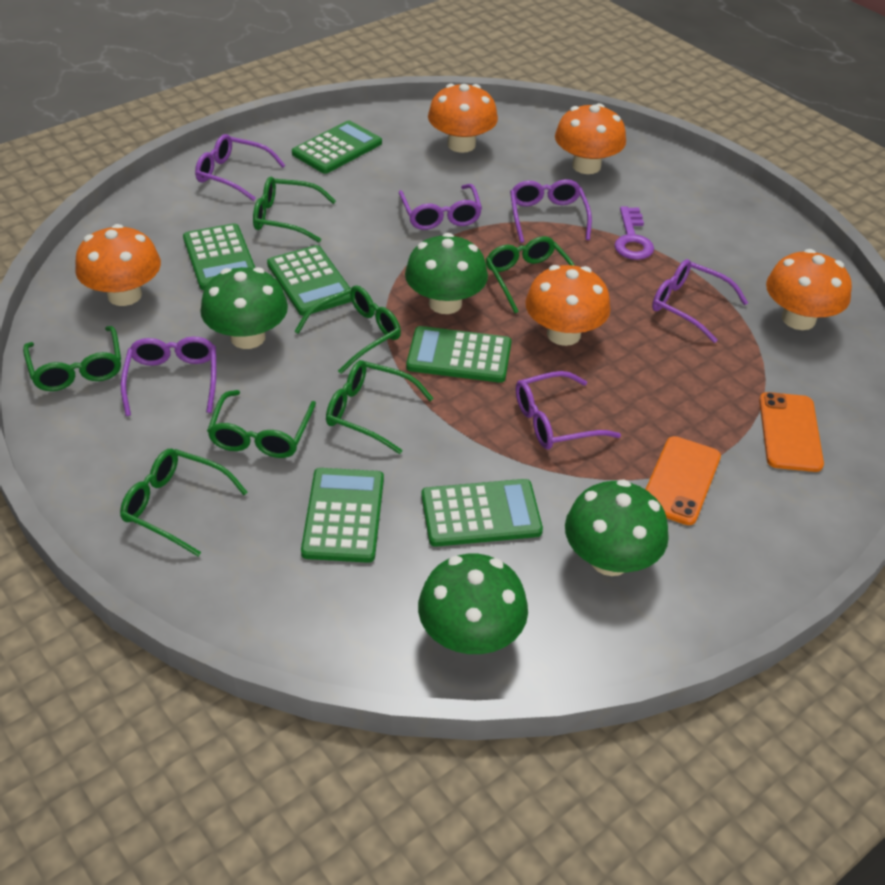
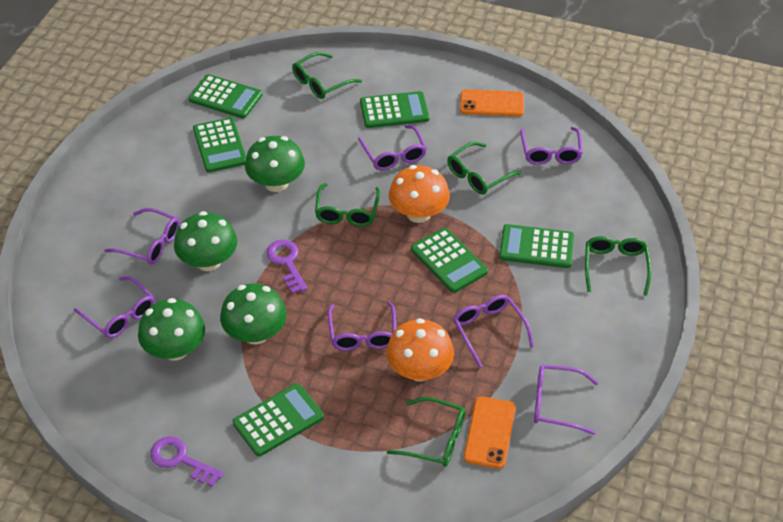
green glasses: 7 -> 5
orange mushroom: 5 -> 2
purple glasses: 6 -> 7
purple key: 1 -> 2

